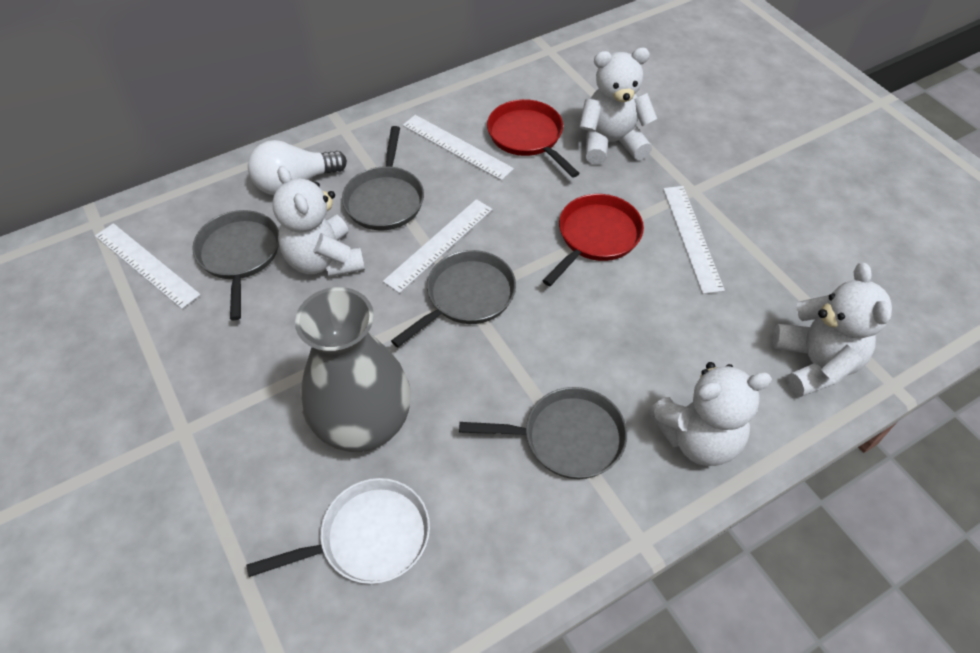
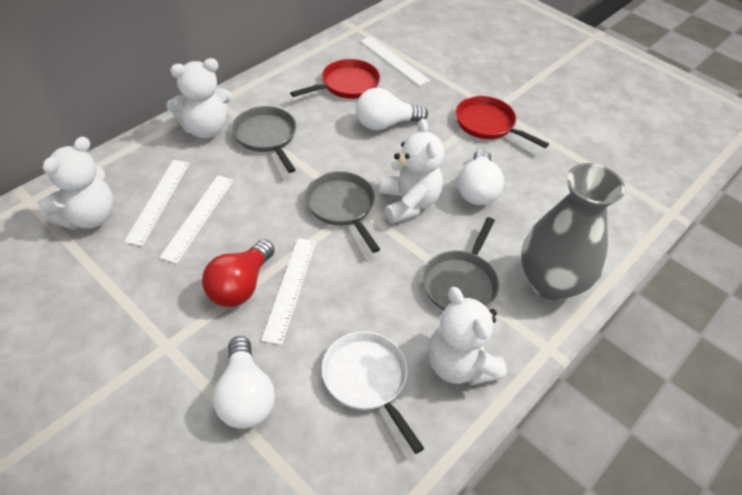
grey pan: 4 -> 3
red light bulb: 0 -> 1
white light bulb: 1 -> 3

